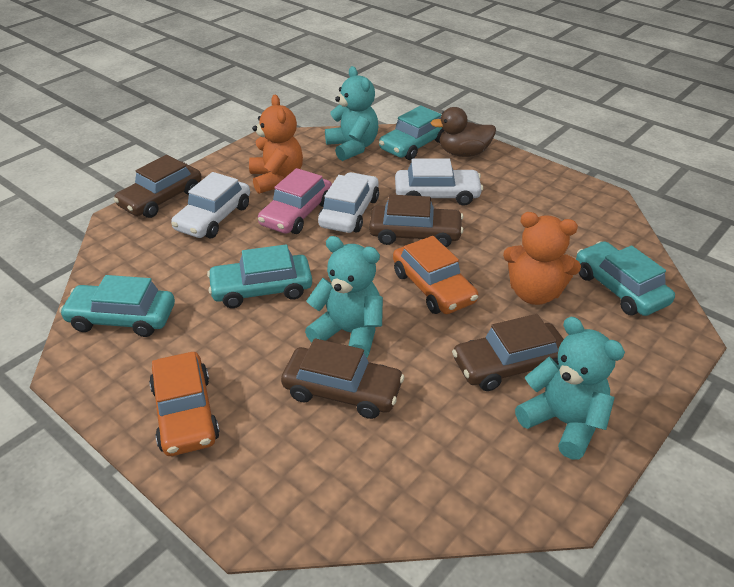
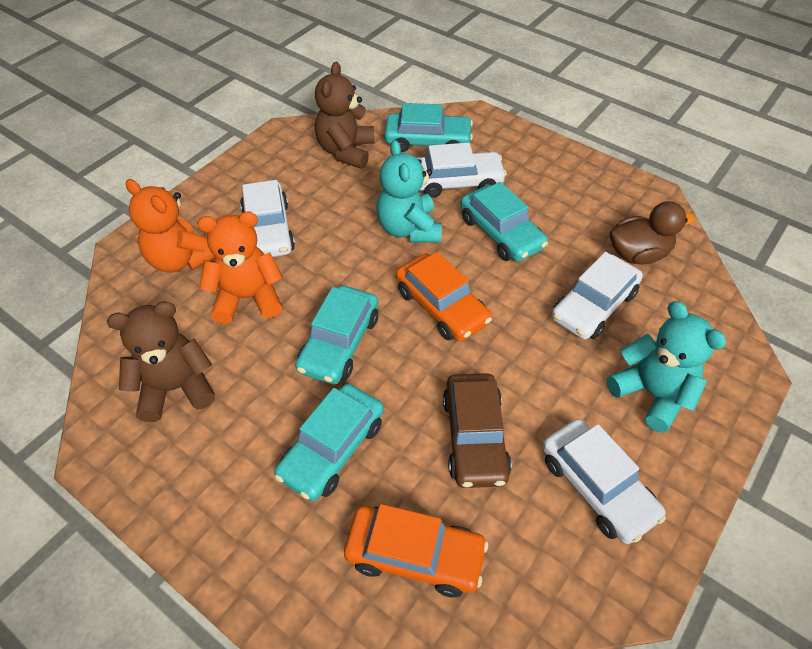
brown car: 4 -> 1
brown teddy bear: 0 -> 2
pink car: 1 -> 0
turquoise teddy bear: 3 -> 2
white car: 3 -> 4

